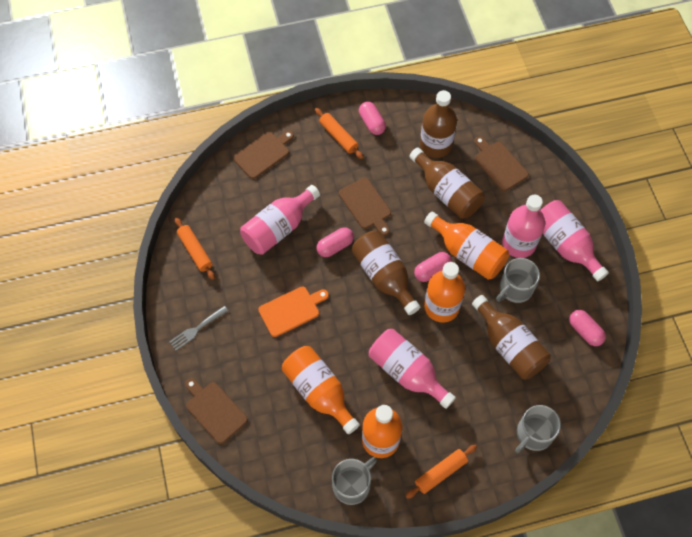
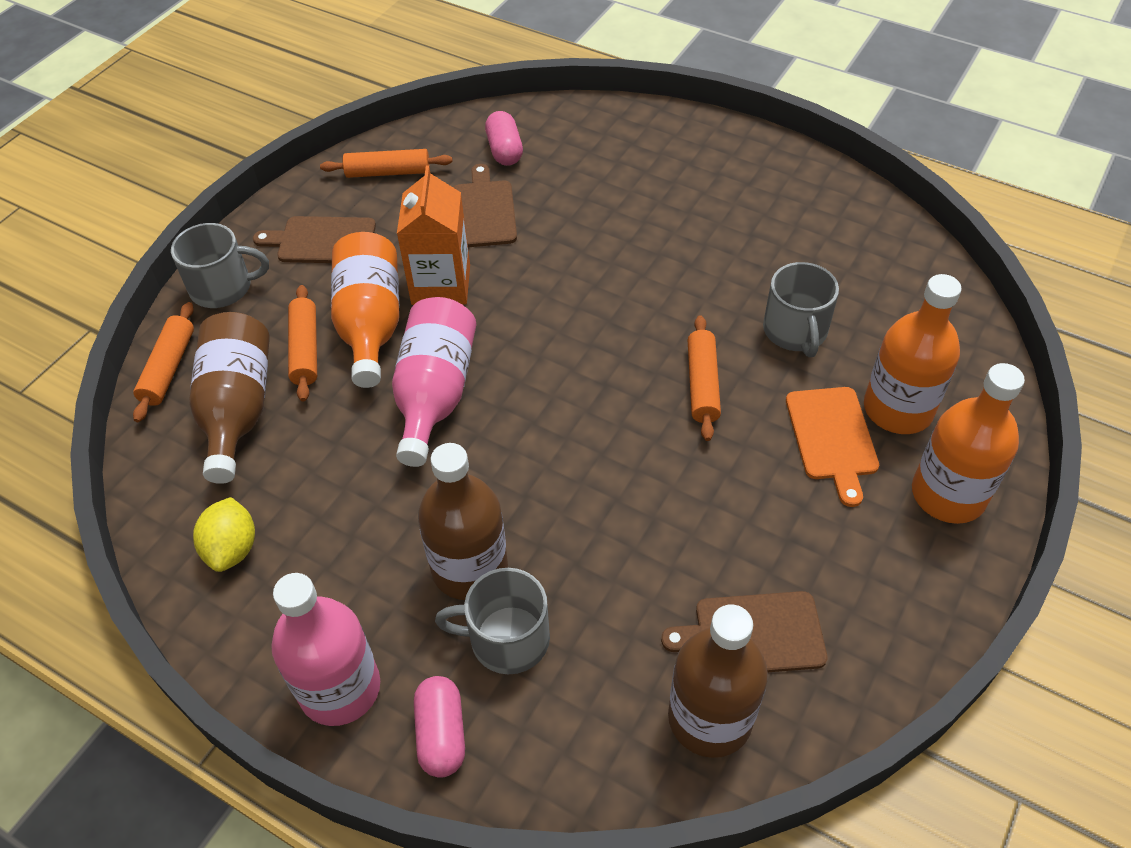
brown bottle: 4 -> 3
brown cutting board: 4 -> 3
grey fork: 1 -> 0
orange bottle: 4 -> 3
orange carton: 0 -> 1
orange rolling pin: 3 -> 4
pink bottle: 4 -> 2
pink capsule: 4 -> 2
yellow lemon: 0 -> 1

